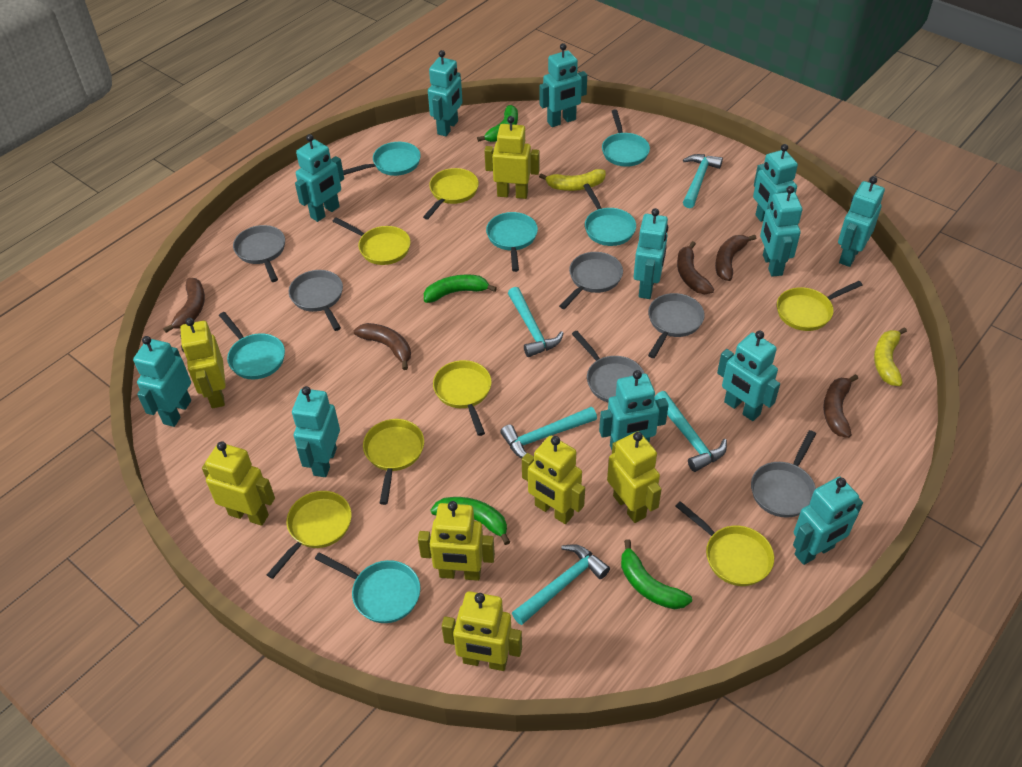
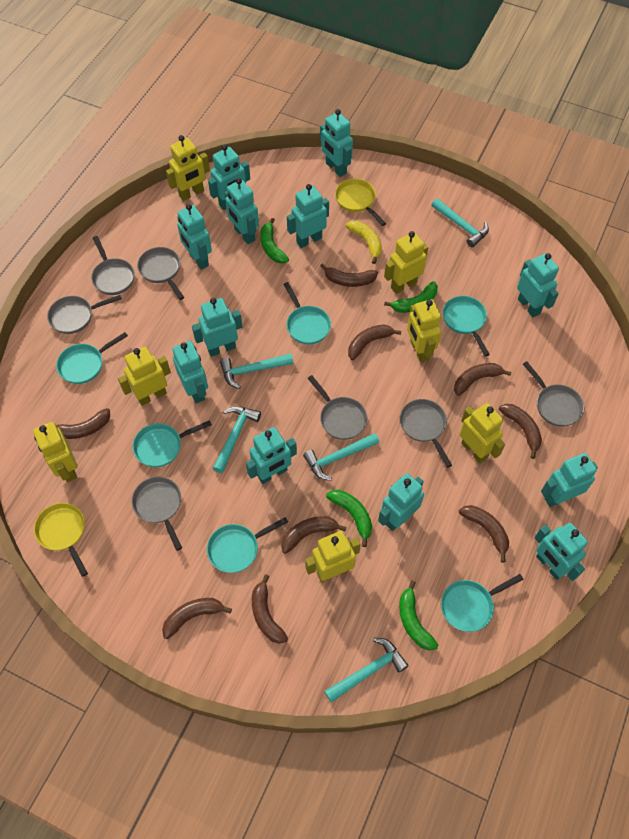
brown banana: 5 -> 9
grey pan: 6 -> 7
yellow banana: 2 -> 1
yellow pan: 7 -> 2

